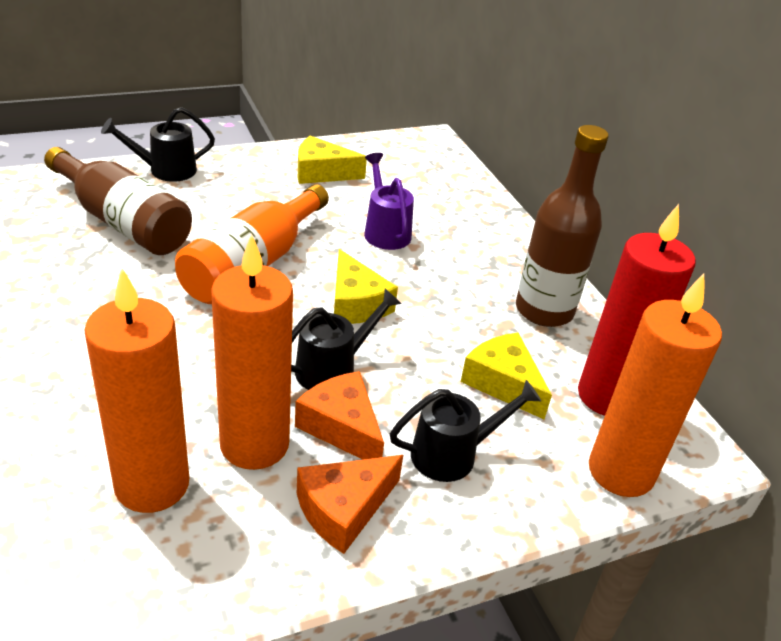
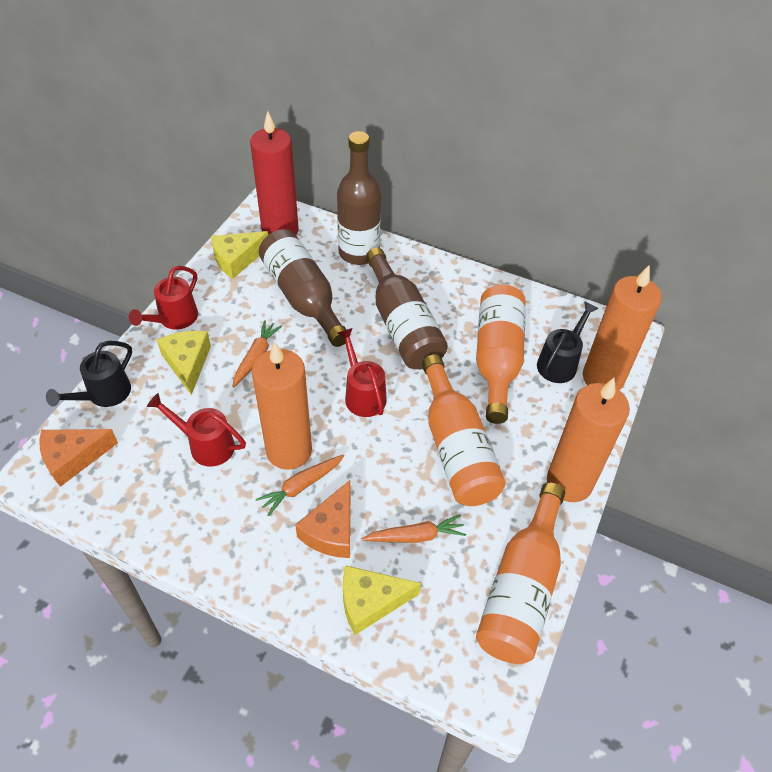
black watering can: 3 -> 2
brown bottle: 2 -> 3
orange bottle: 1 -> 3
orange carrot: 0 -> 3
purple watering can: 1 -> 0
red watering can: 0 -> 3

